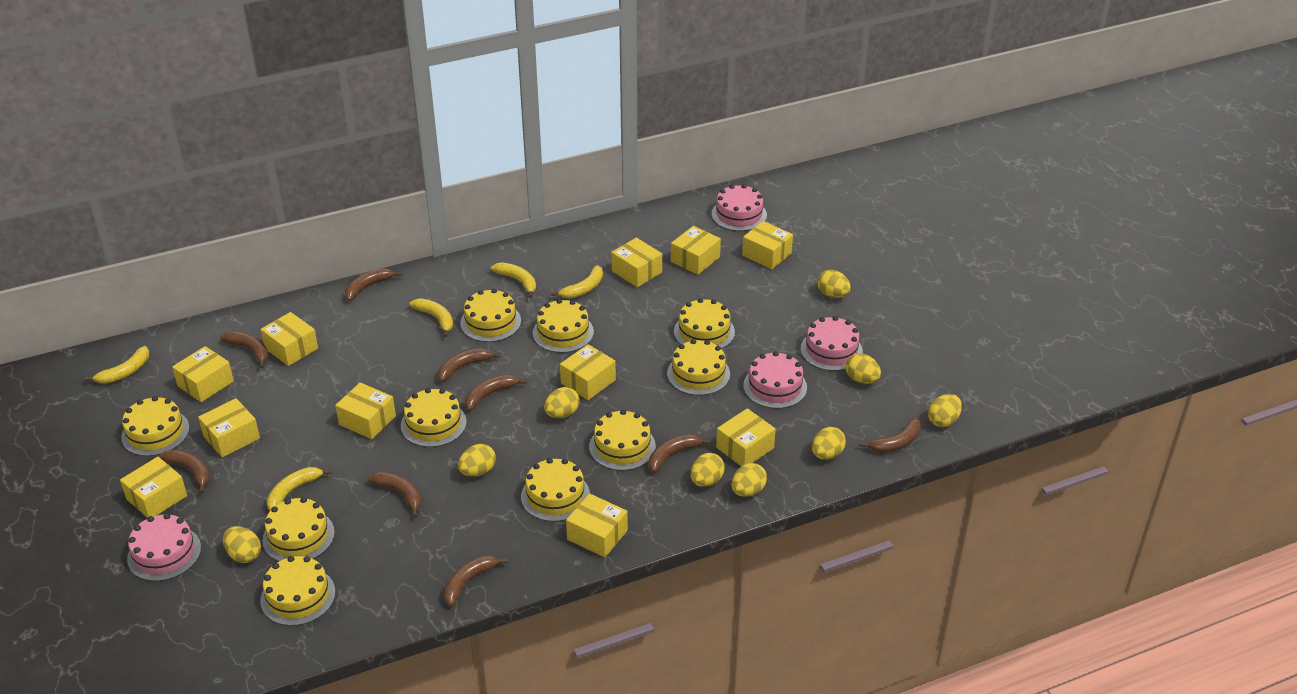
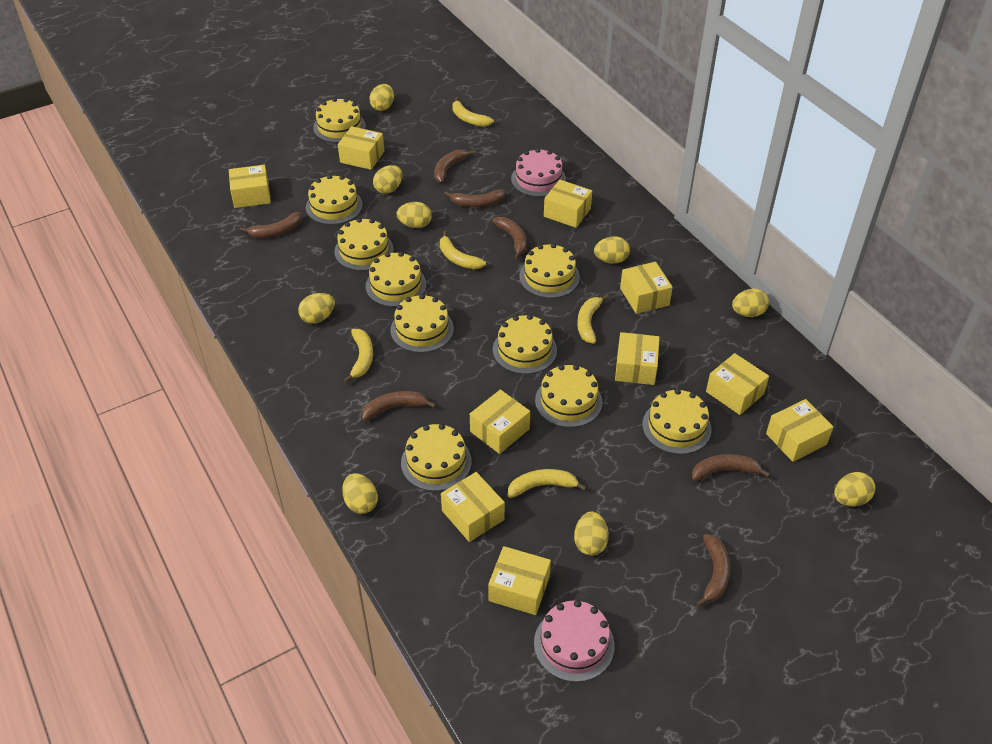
brown banana: 9 -> 7
pink cake: 4 -> 2
yellow box: 11 -> 10

